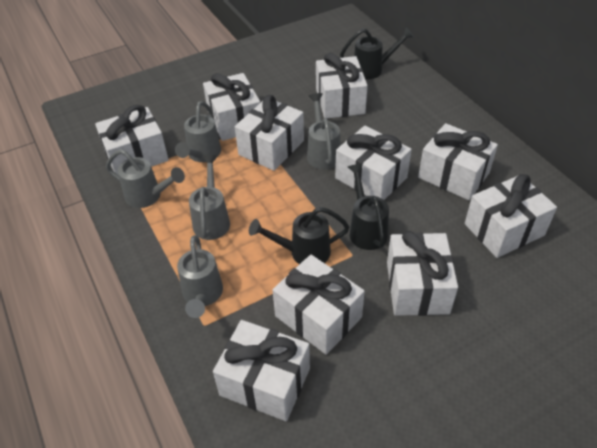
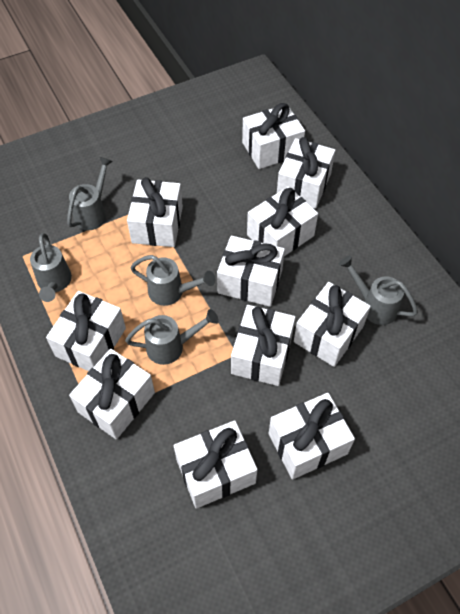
black watering can: 3 -> 0
white gift: 10 -> 11

